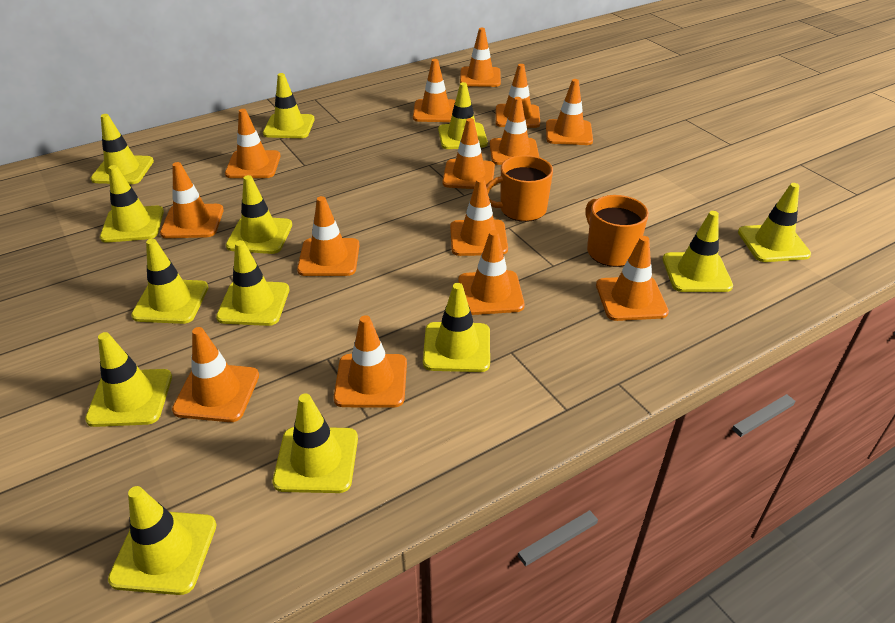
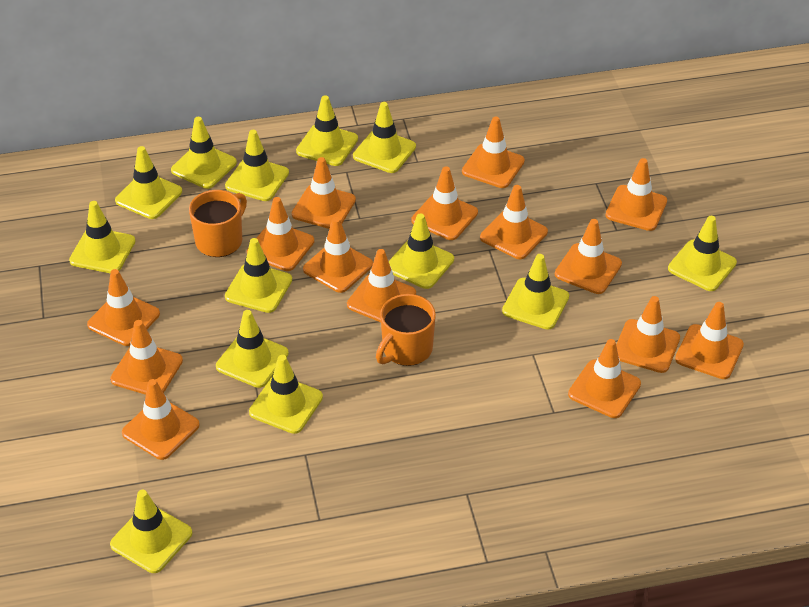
orange traffic cone: 14 -> 15

